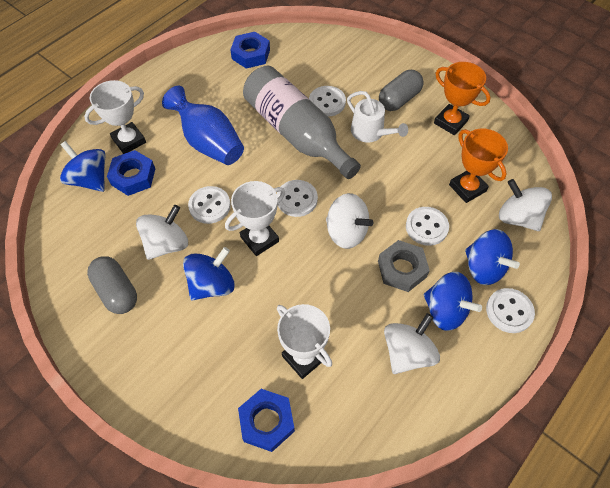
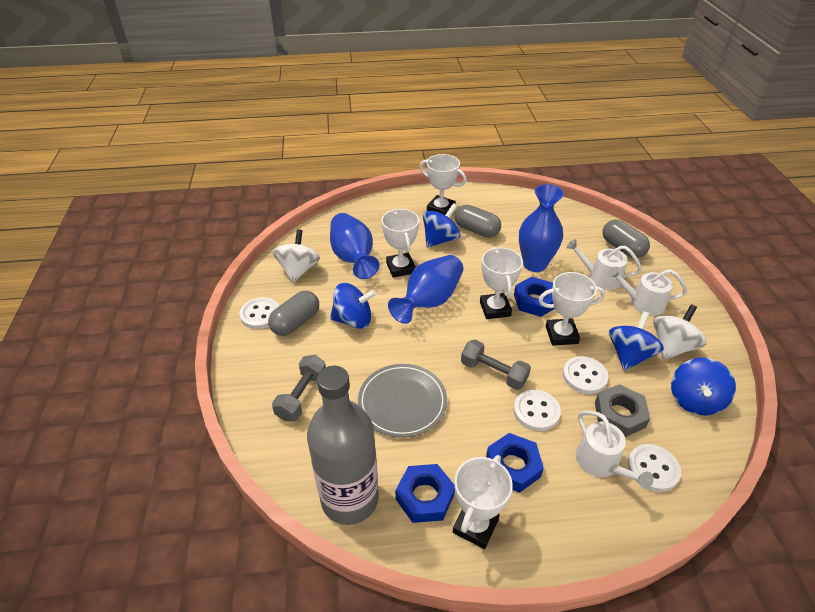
blue vase: 1 -> 3
grey capsule: 2 -> 3
grey dumbbell: 0 -> 2
grey plate: 0 -> 1
orange trophy: 2 -> 0
white button: 5 -> 4
white spinning top: 4 -> 2
white trophy: 3 -> 5
white watering can: 1 -> 3

